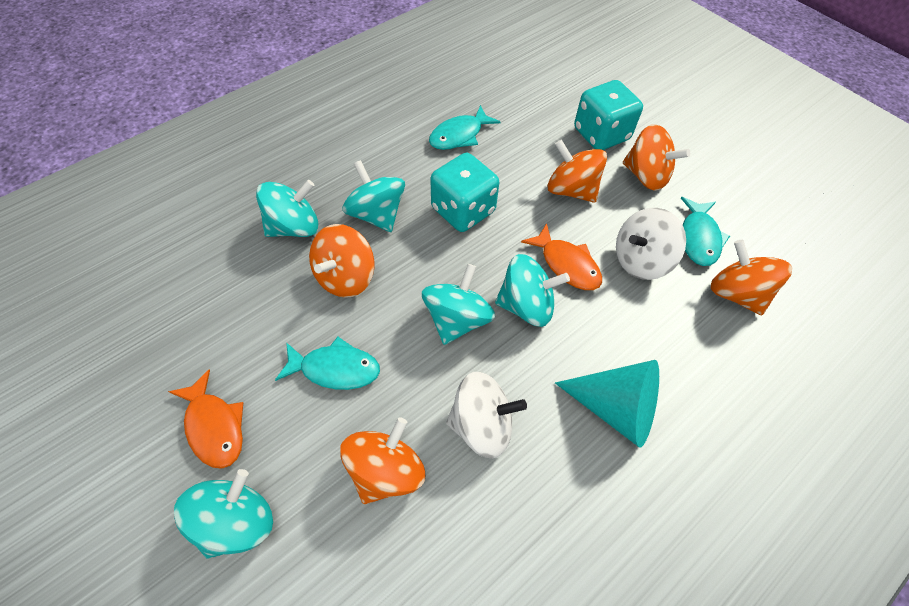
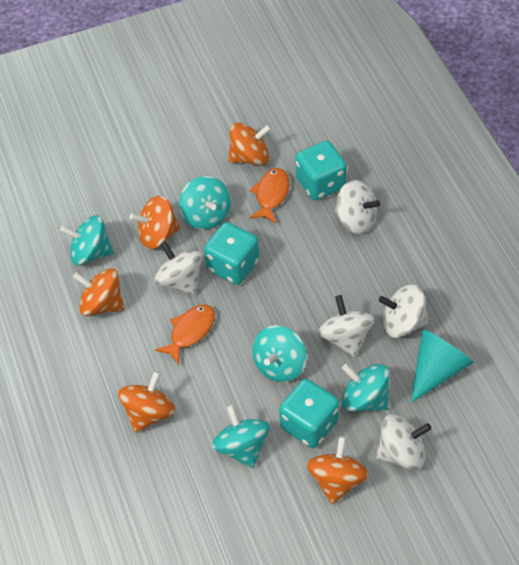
turquoise dice: 2 -> 3
turquoise fish: 3 -> 0
white spinning top: 2 -> 5

